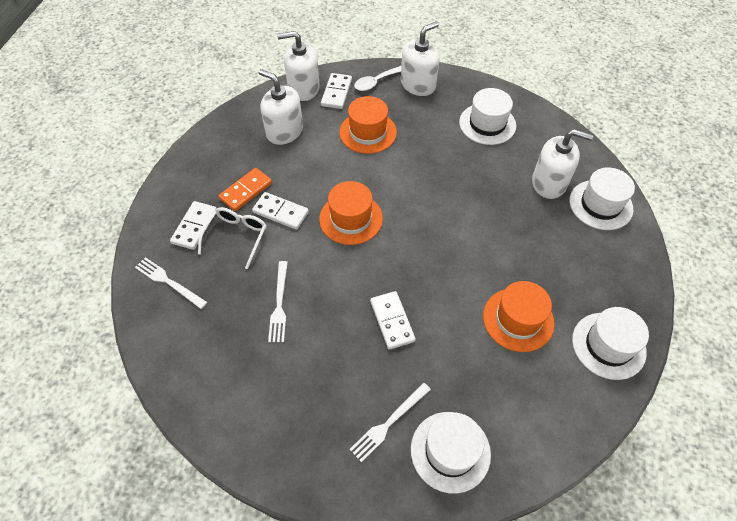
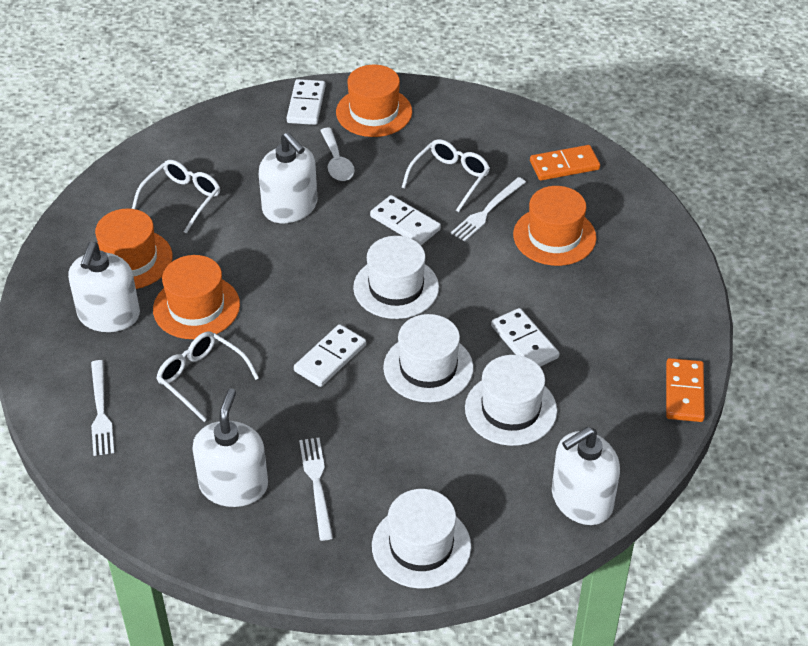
orange domino: 1 -> 2
orange hat: 3 -> 4
white glasses: 1 -> 3

